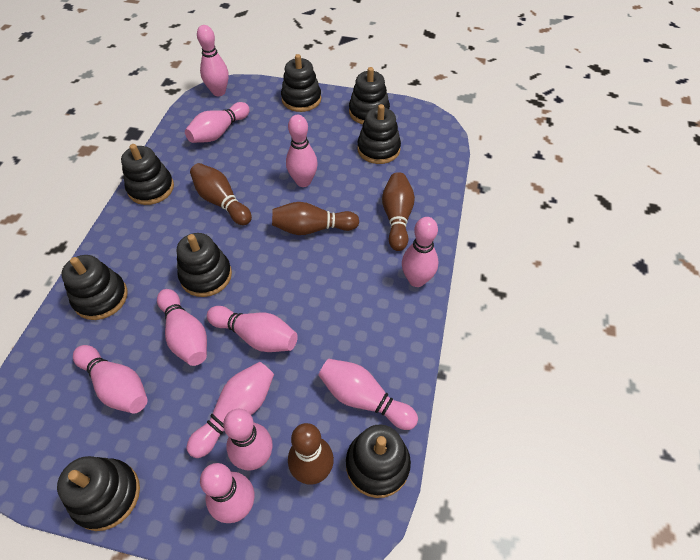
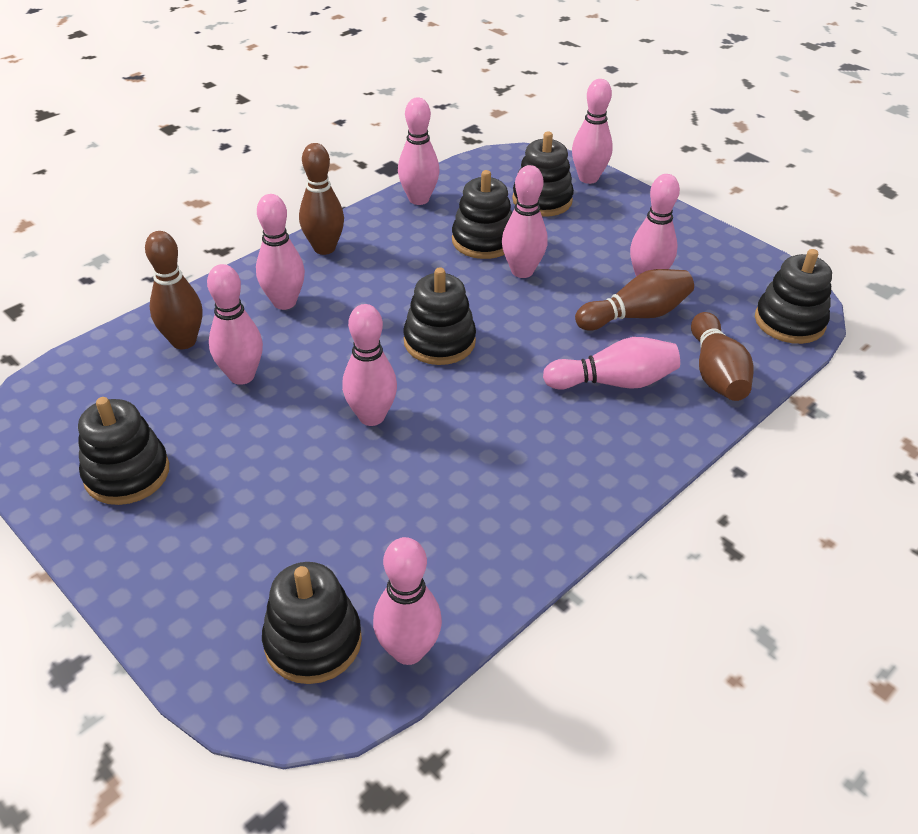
black stacking toy: 8 -> 6
pink bowling pin: 11 -> 9

